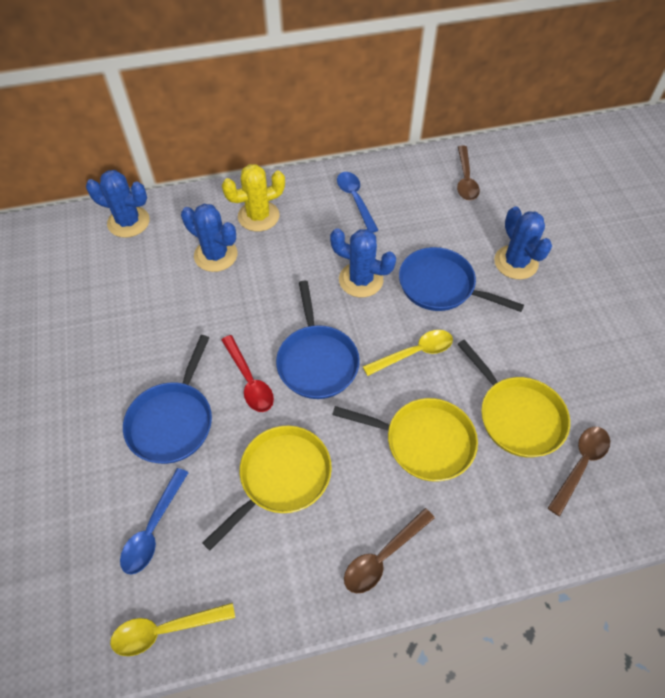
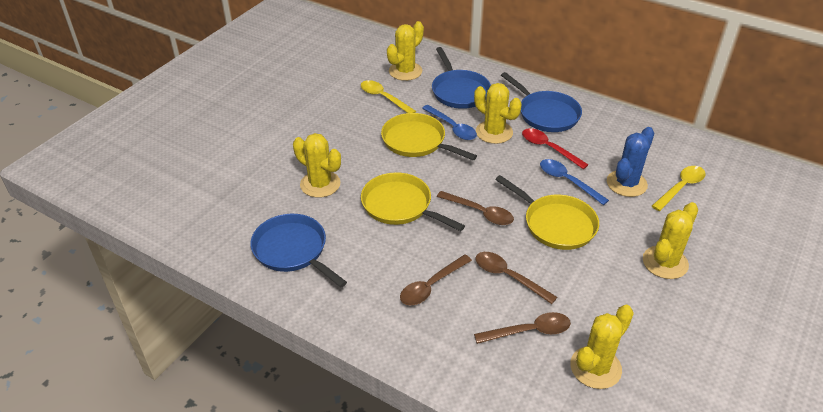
blue cactus: 4 -> 1
brown spoon: 3 -> 4
yellow cactus: 1 -> 5

